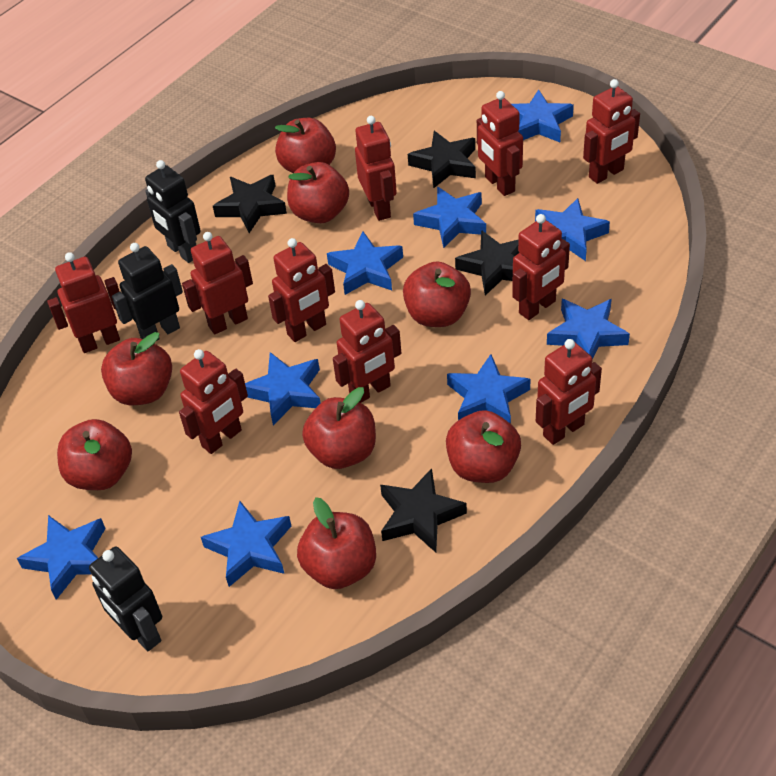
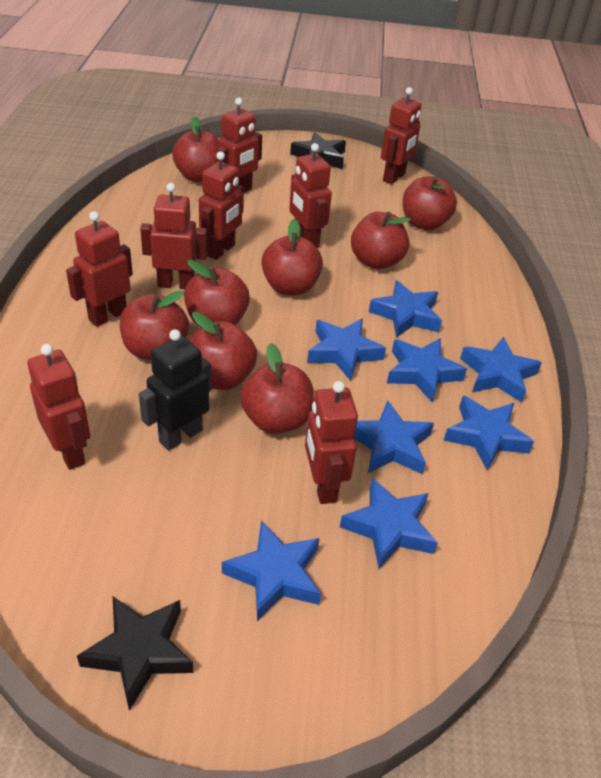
black robot: 3 -> 1
black star: 4 -> 2
blue star: 9 -> 8
red robot: 10 -> 8

